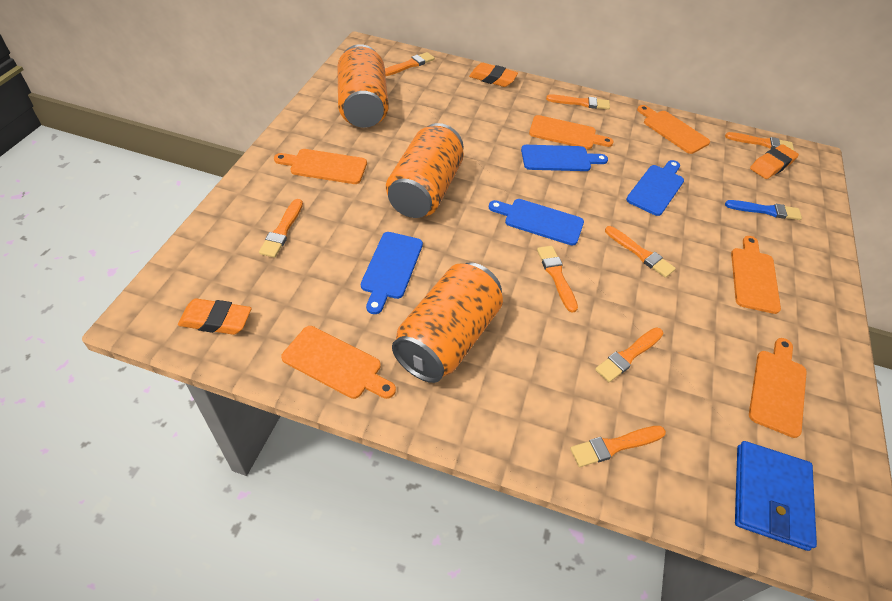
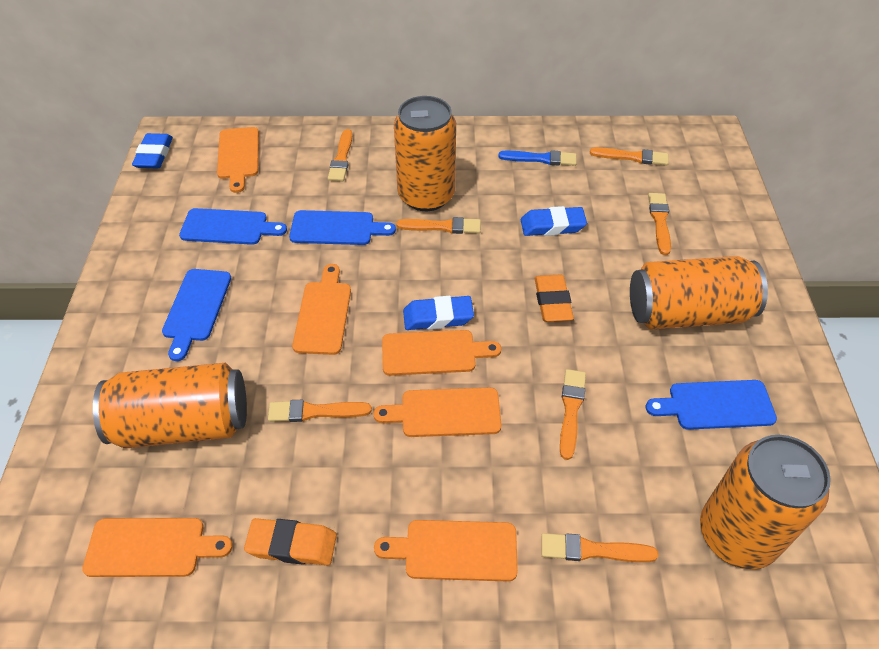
blue eraser: 0 -> 3
blue wallet: 1 -> 0
orange brush: 8 -> 7
orange can: 3 -> 4
orange eraser: 3 -> 2

